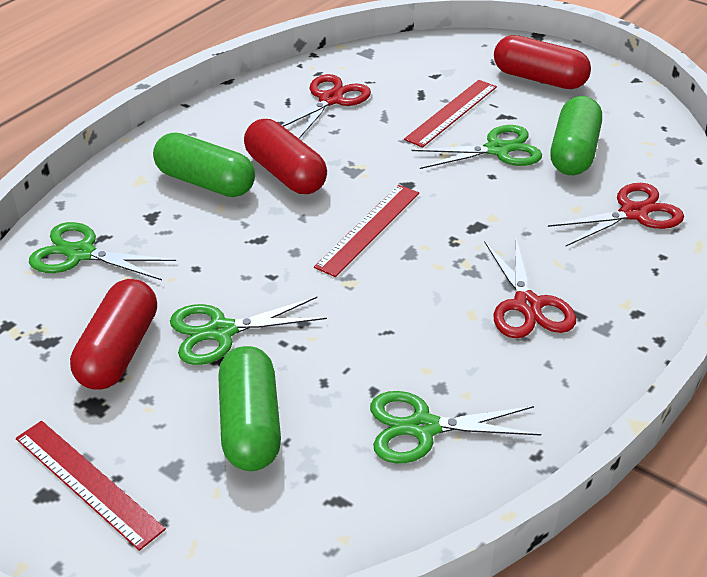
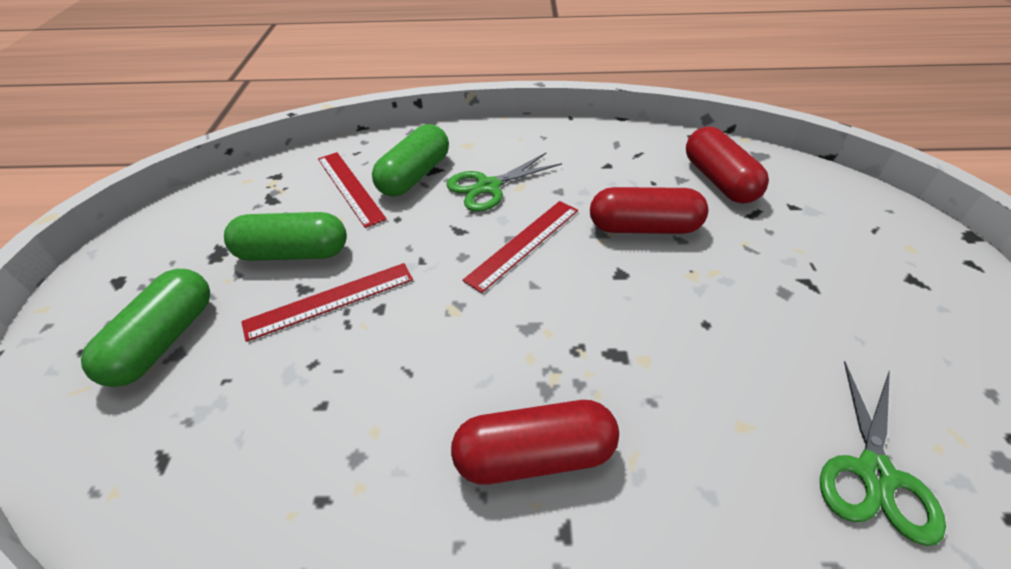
green scissors: 4 -> 2
red scissors: 3 -> 0

